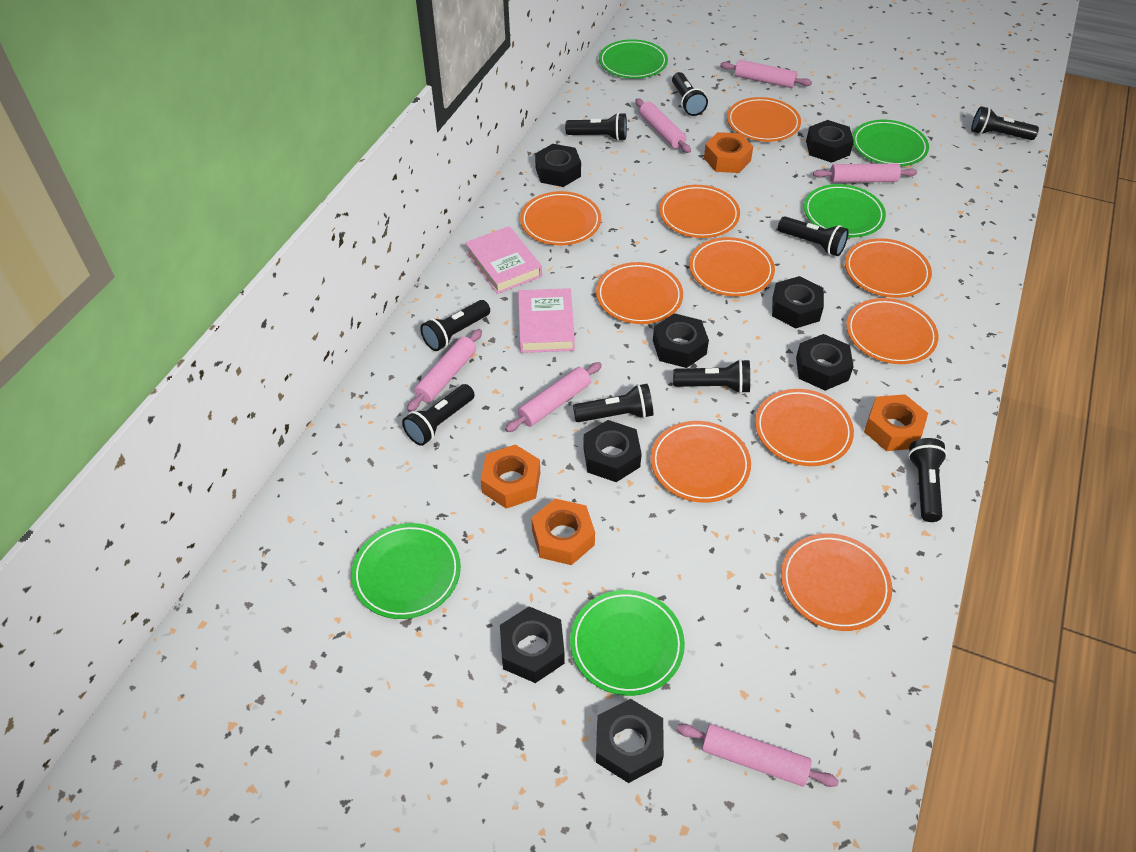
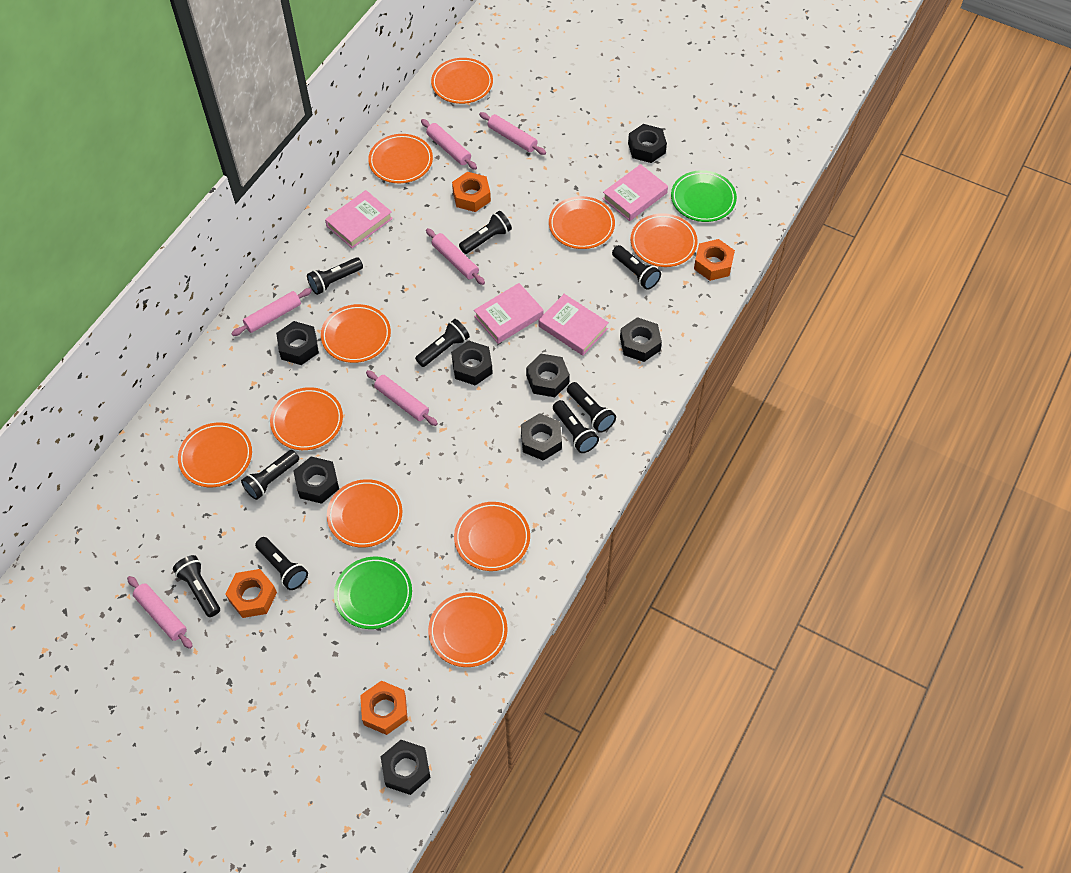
green plate: 5 -> 2
pink book: 2 -> 4

